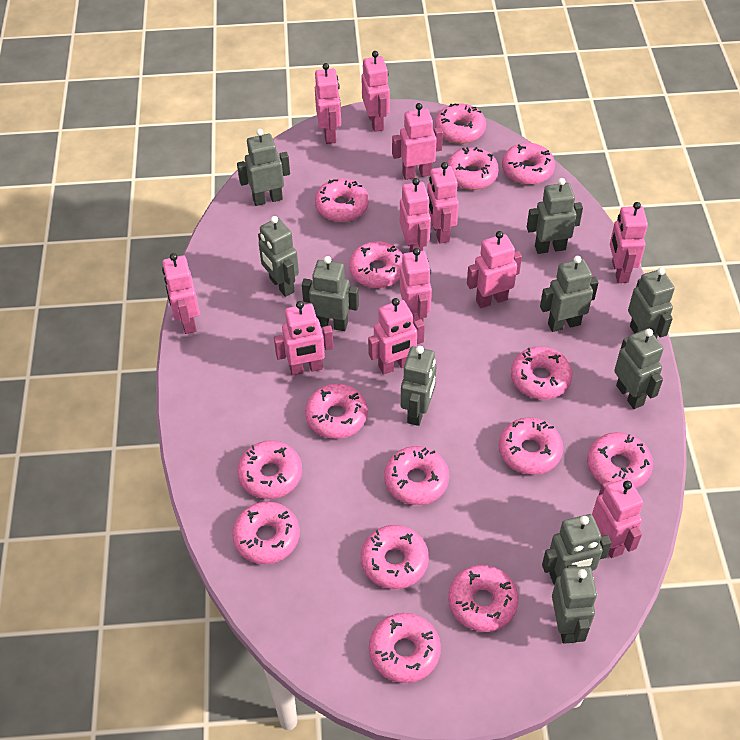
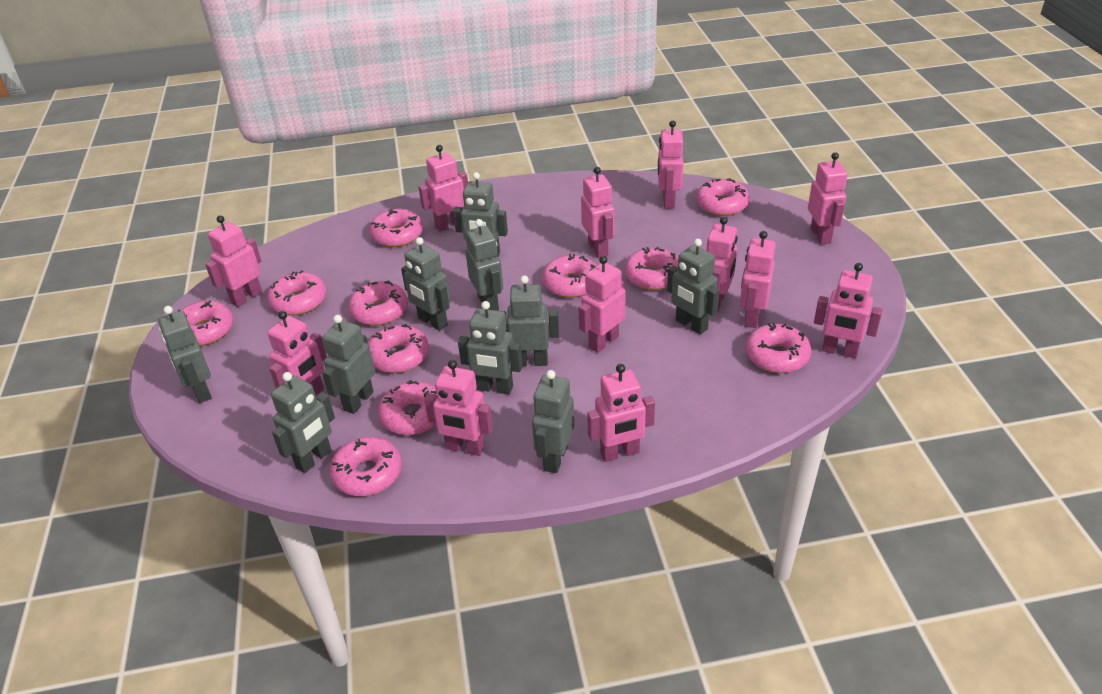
pink donut: 15 -> 11

